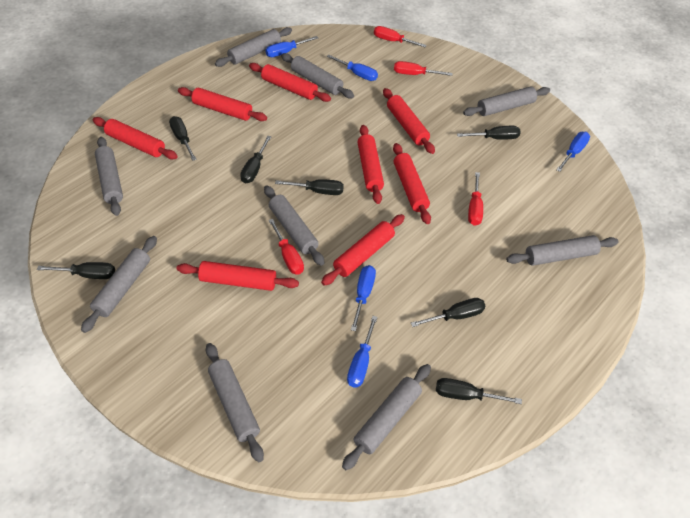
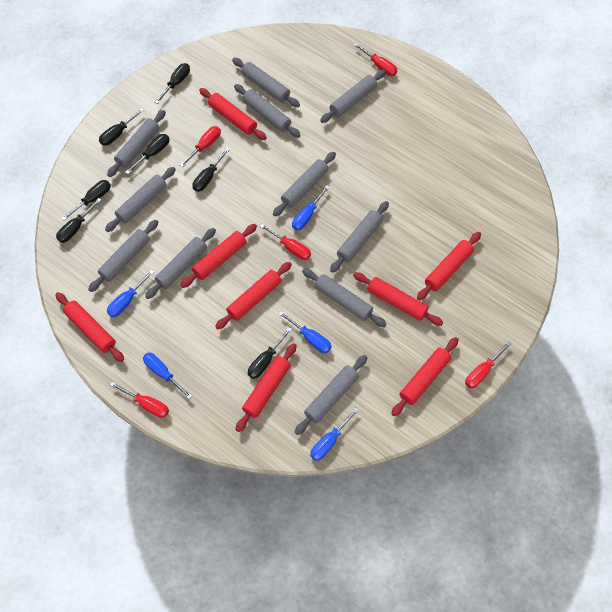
grey rolling pin: 9 -> 11
red screwdriver: 4 -> 5

